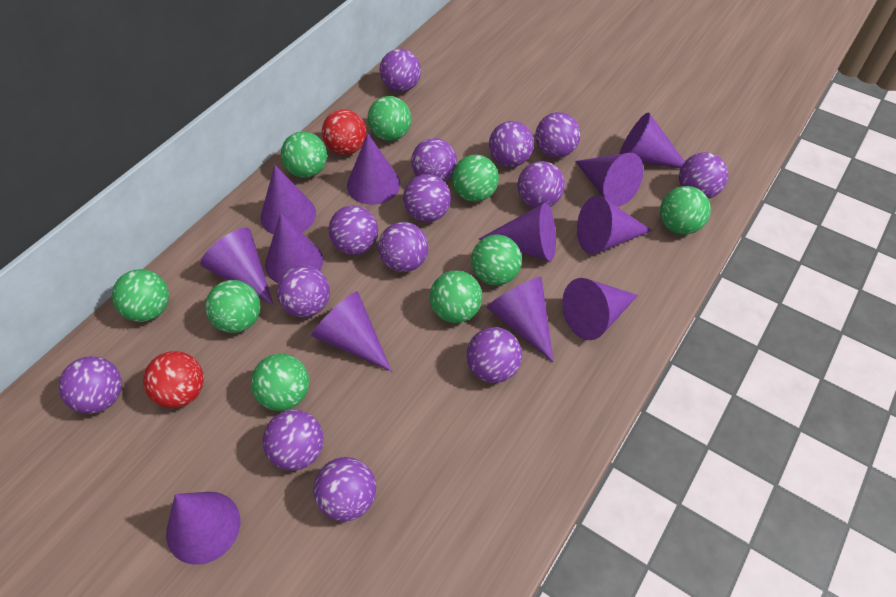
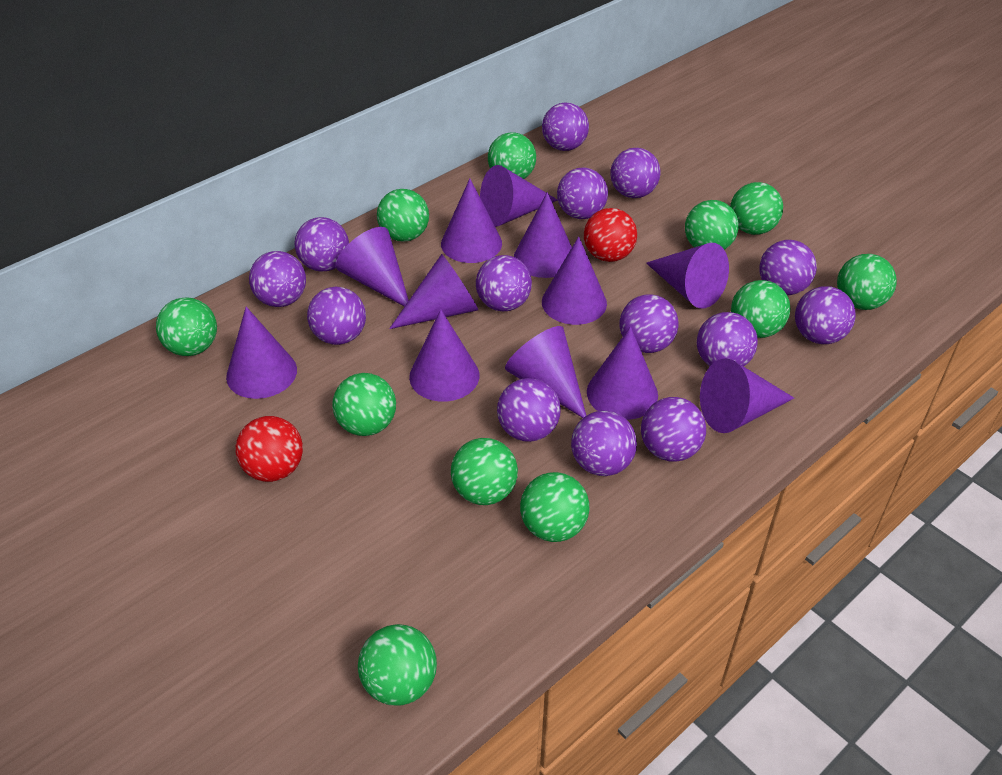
green ball: 9 -> 11

